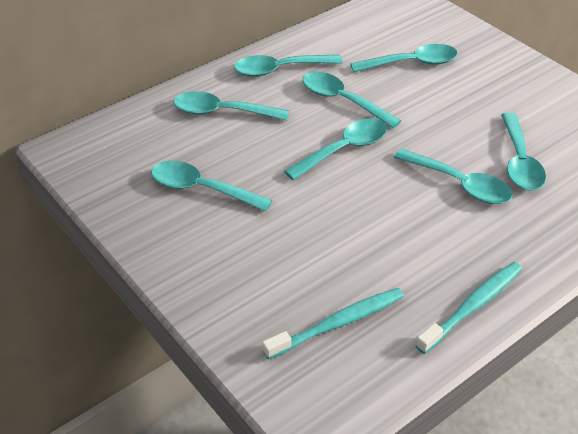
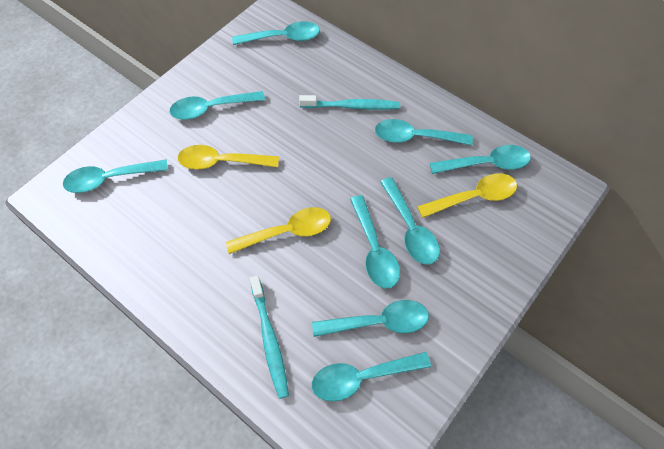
turquoise spoon: 8 -> 9
yellow spoon: 0 -> 3

